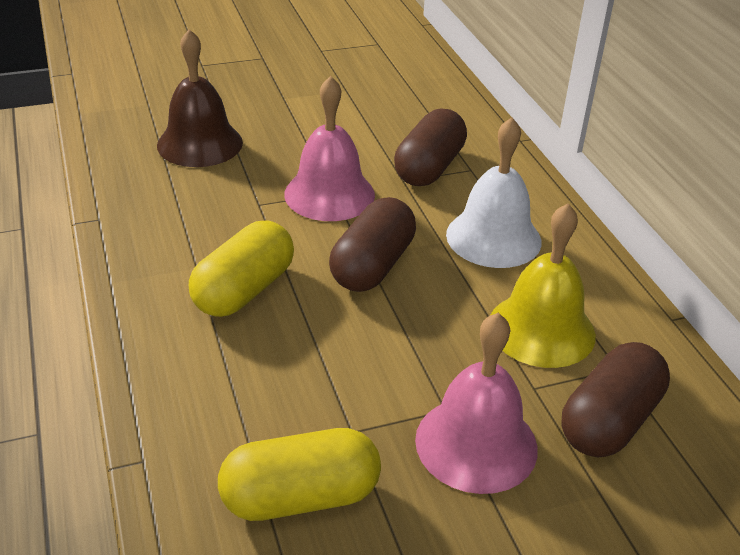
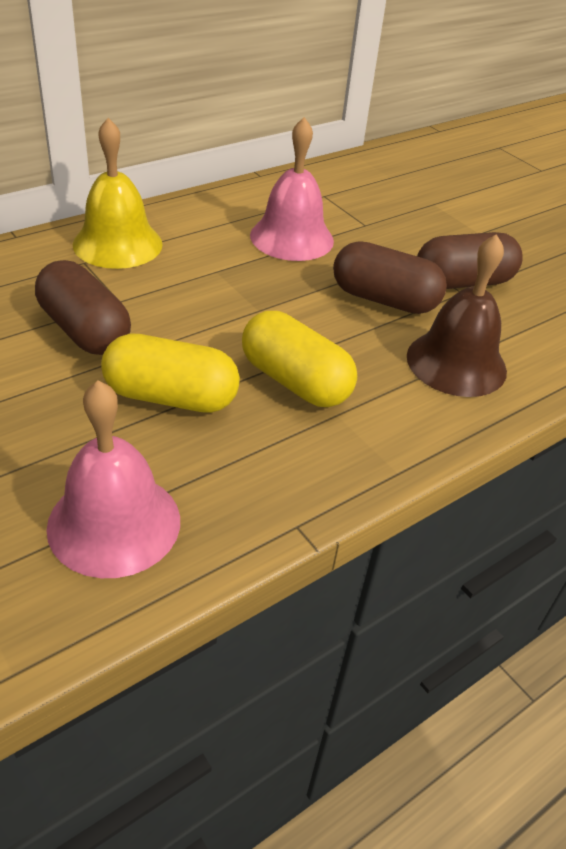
white bell: 1 -> 0

